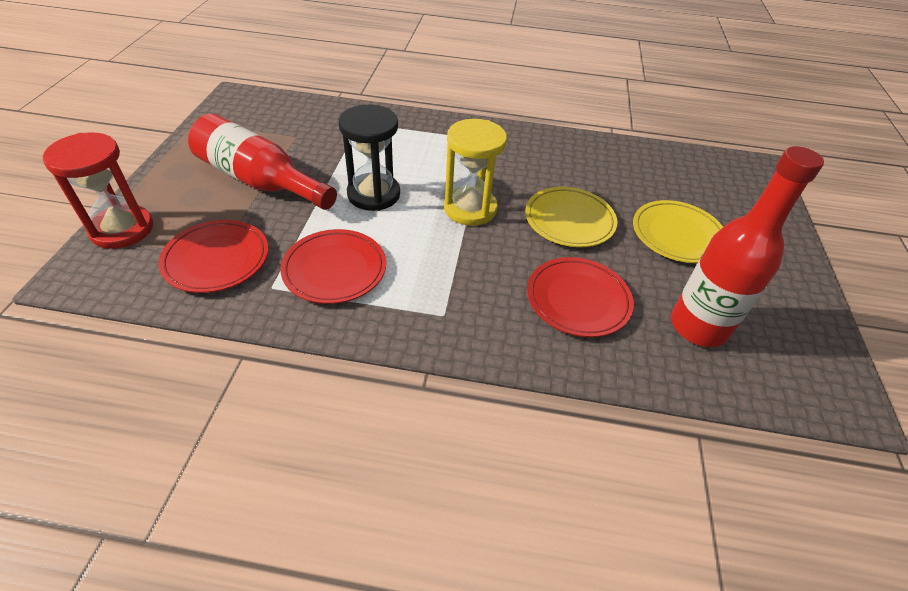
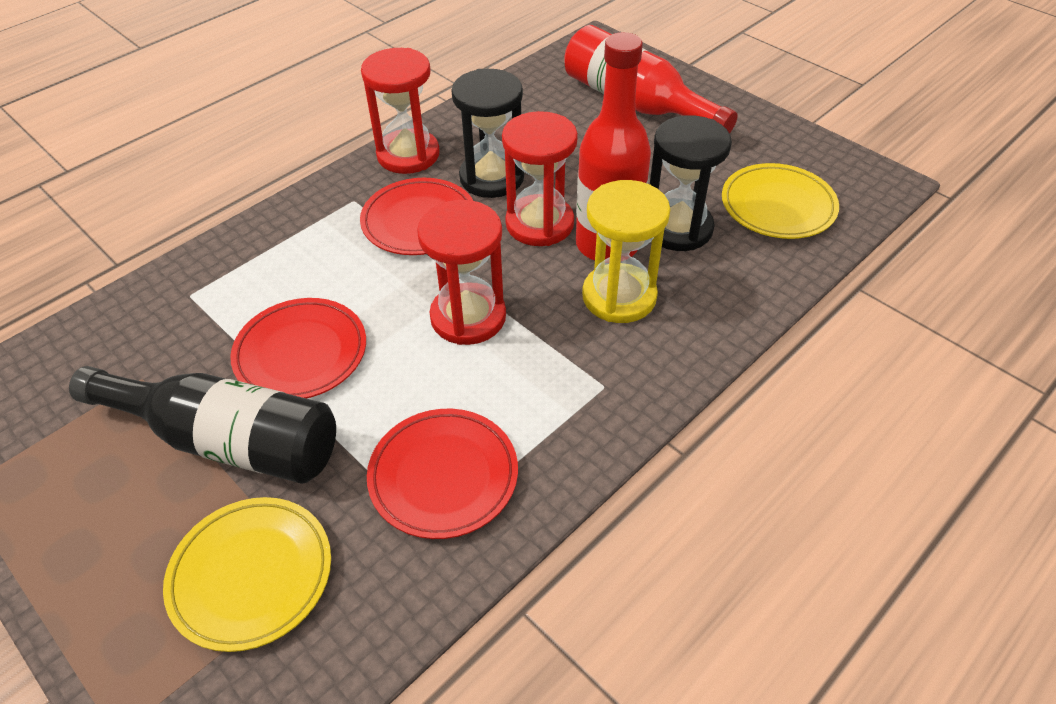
black bottle: 0 -> 1
black hourglass: 1 -> 2
red hourglass: 1 -> 3

